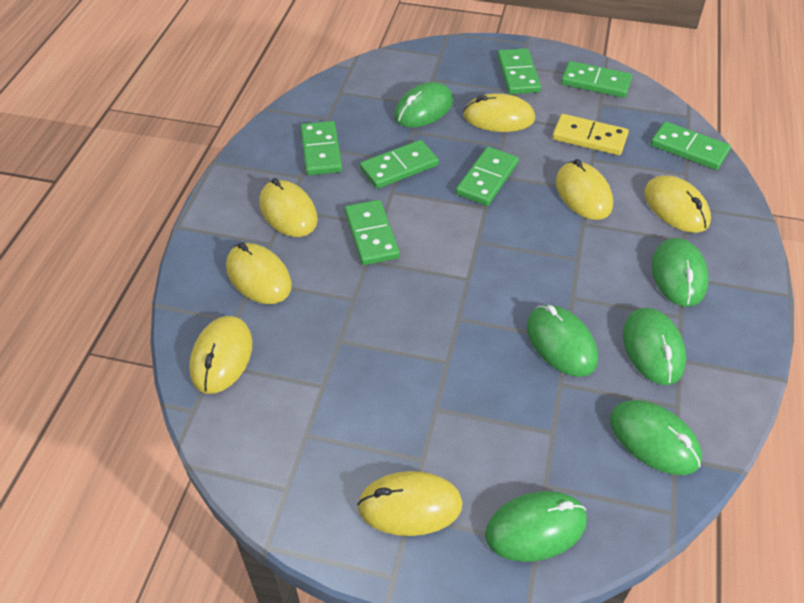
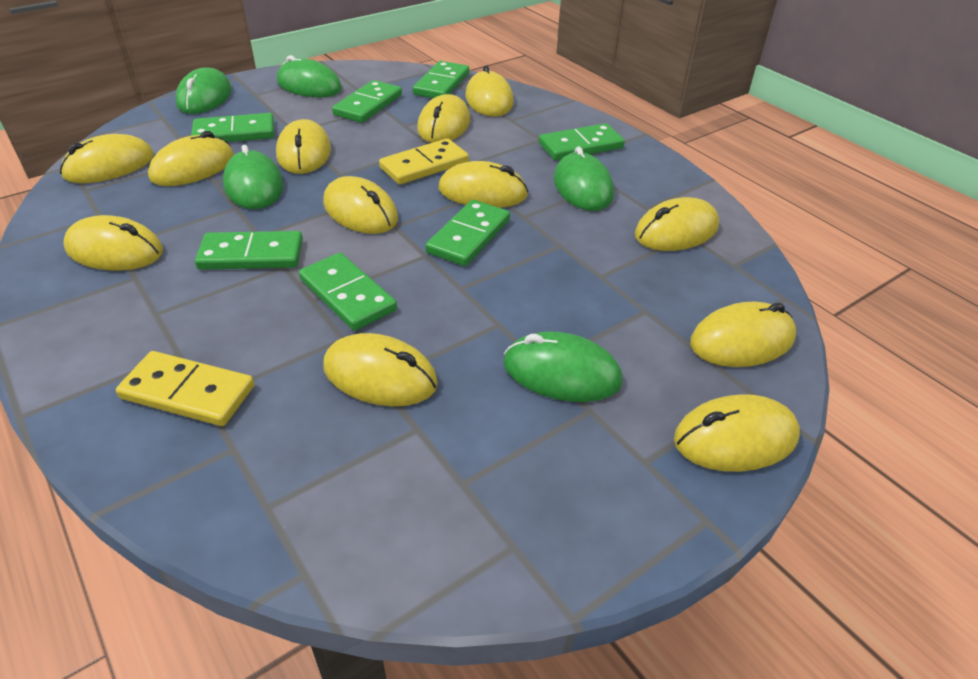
green mouse: 6 -> 5
yellow domino: 1 -> 2
yellow mouse: 7 -> 12

